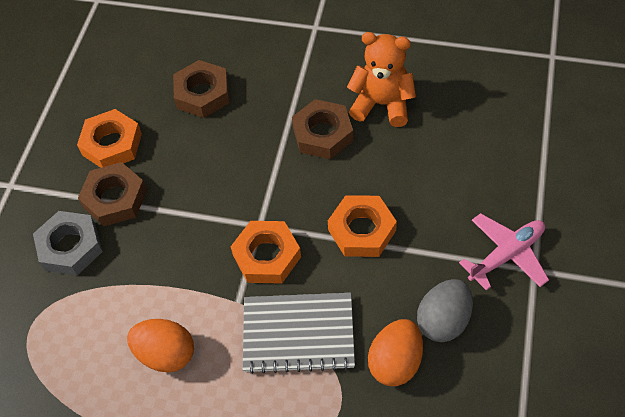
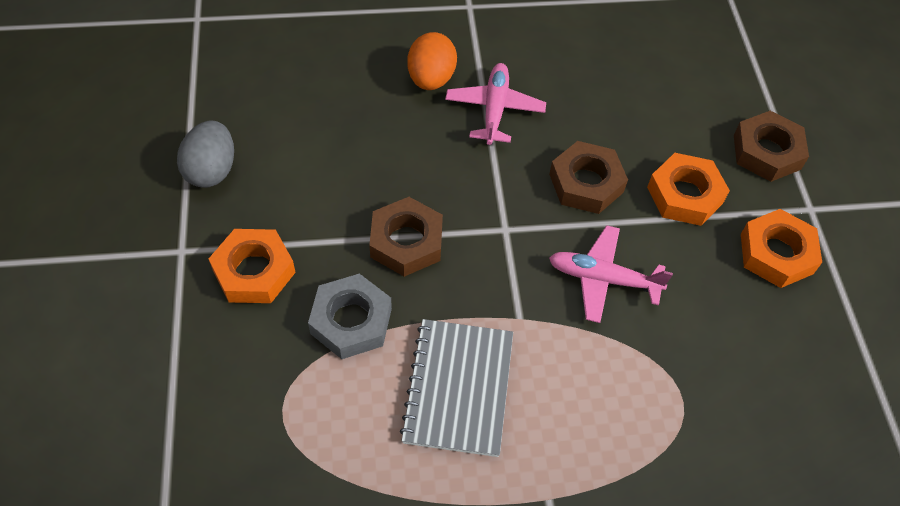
orange egg: 2 -> 1
orange teddy bear: 1 -> 0
pink plane: 1 -> 2

